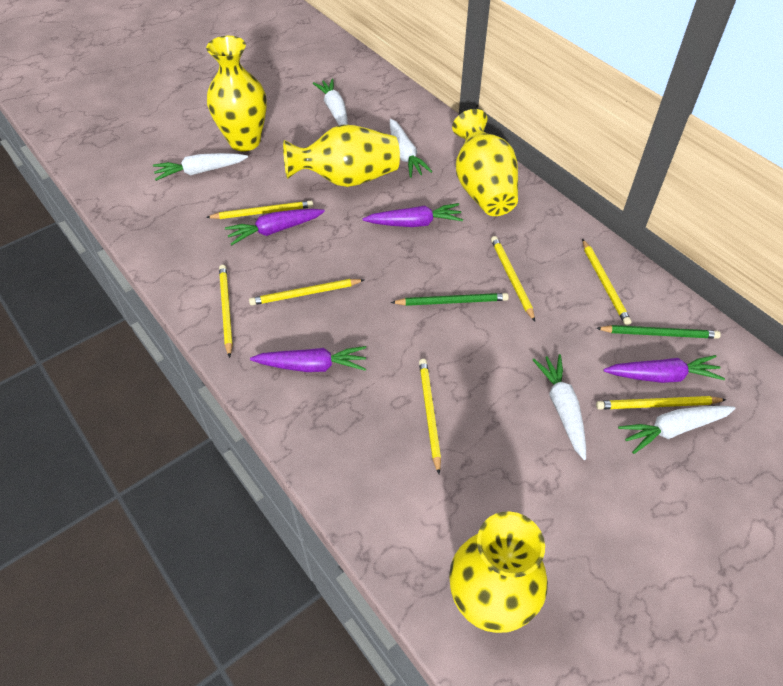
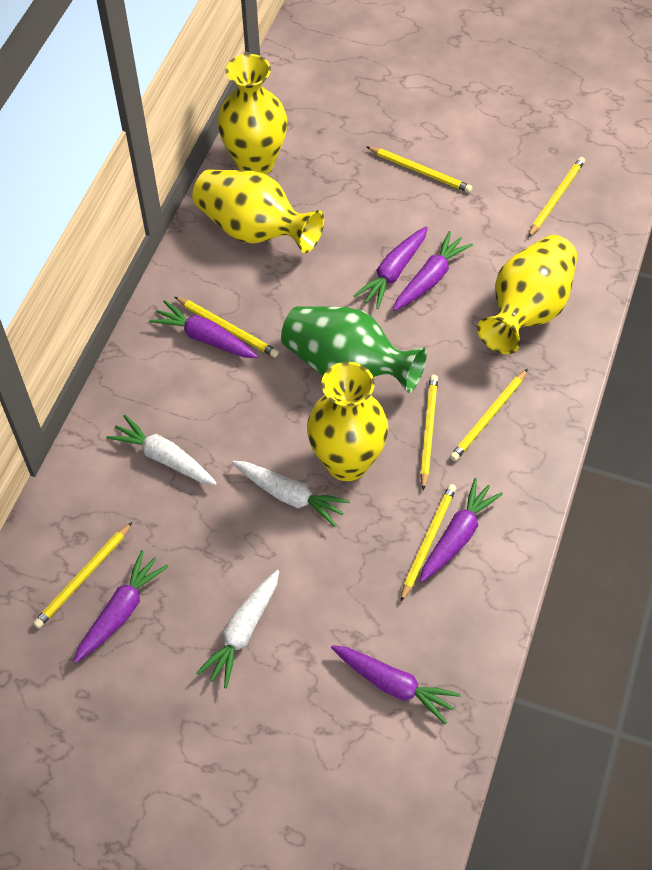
green pencil: 2 -> 0
green vase: 0 -> 1
purple carrot: 4 -> 6
white carrot: 5 -> 3

